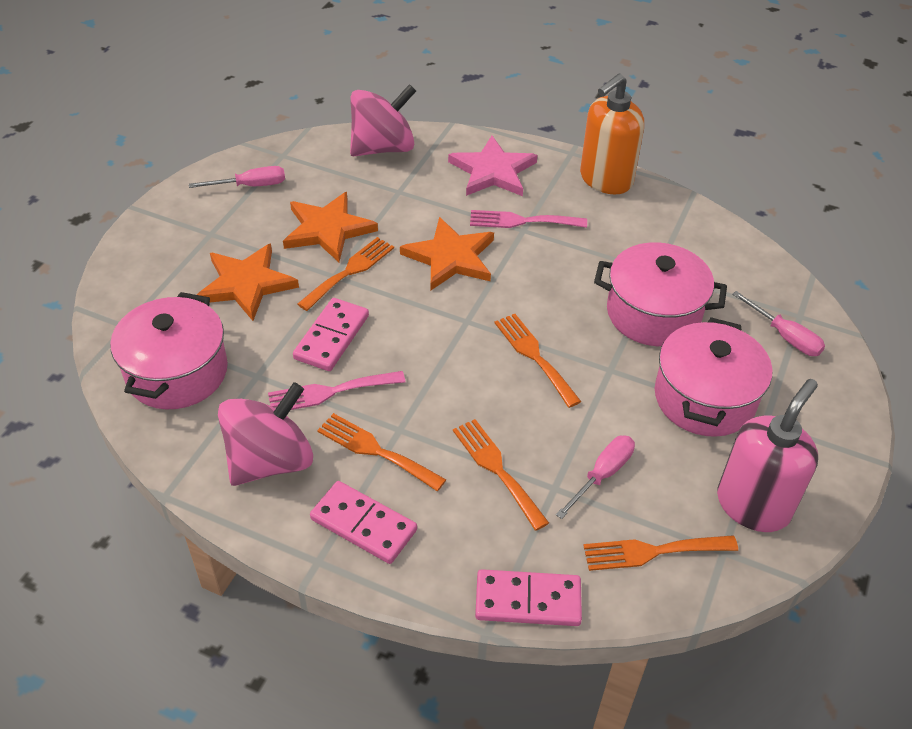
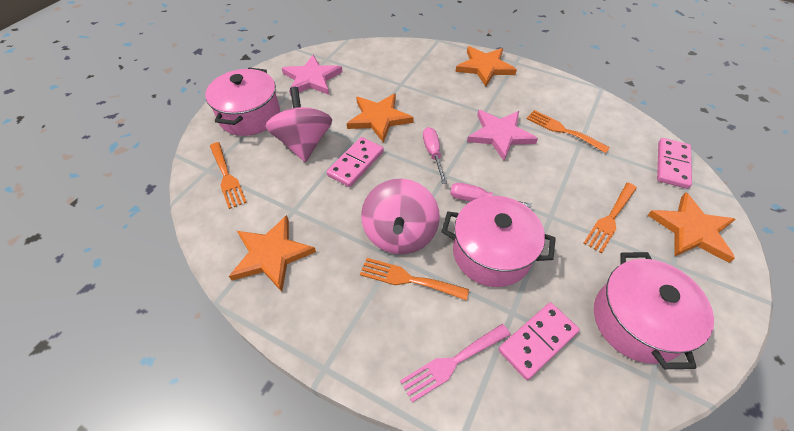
orange fork: 5 -> 4
orange soap dispenser: 1 -> 0
orange star: 3 -> 4
pink fork: 2 -> 1
pink screwdriver: 3 -> 2
pink soap dispenser: 1 -> 0
pink star: 1 -> 2

